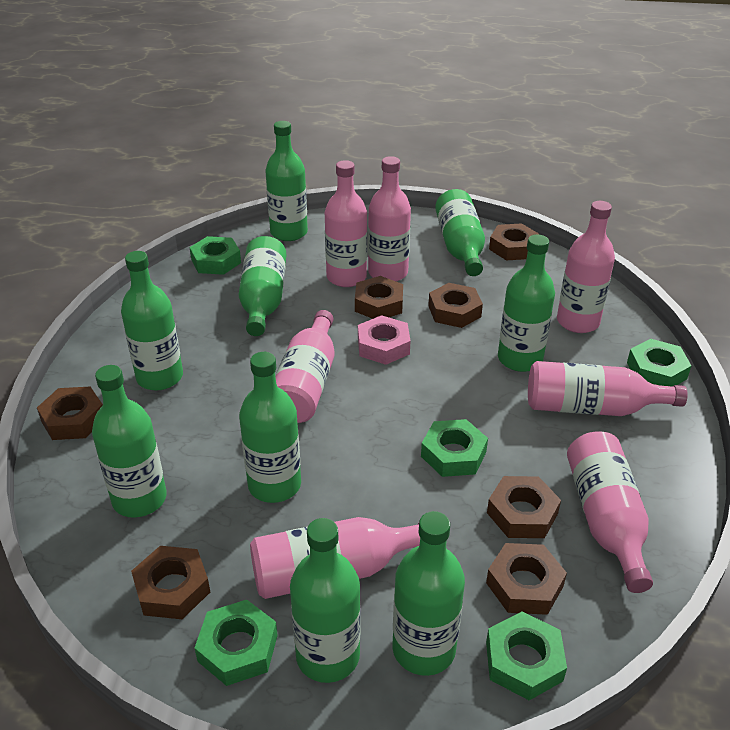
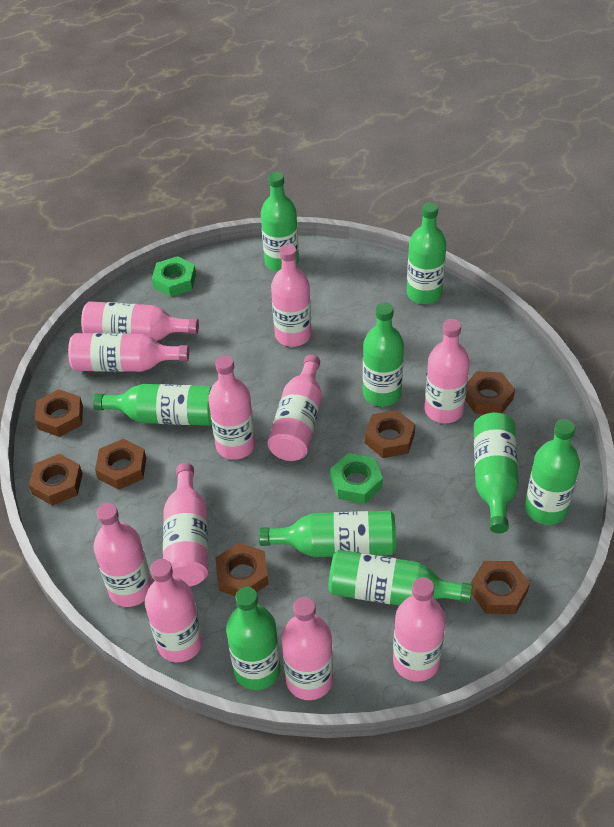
green nut: 5 -> 2
pink bottle: 7 -> 11
pink nut: 1 -> 0

